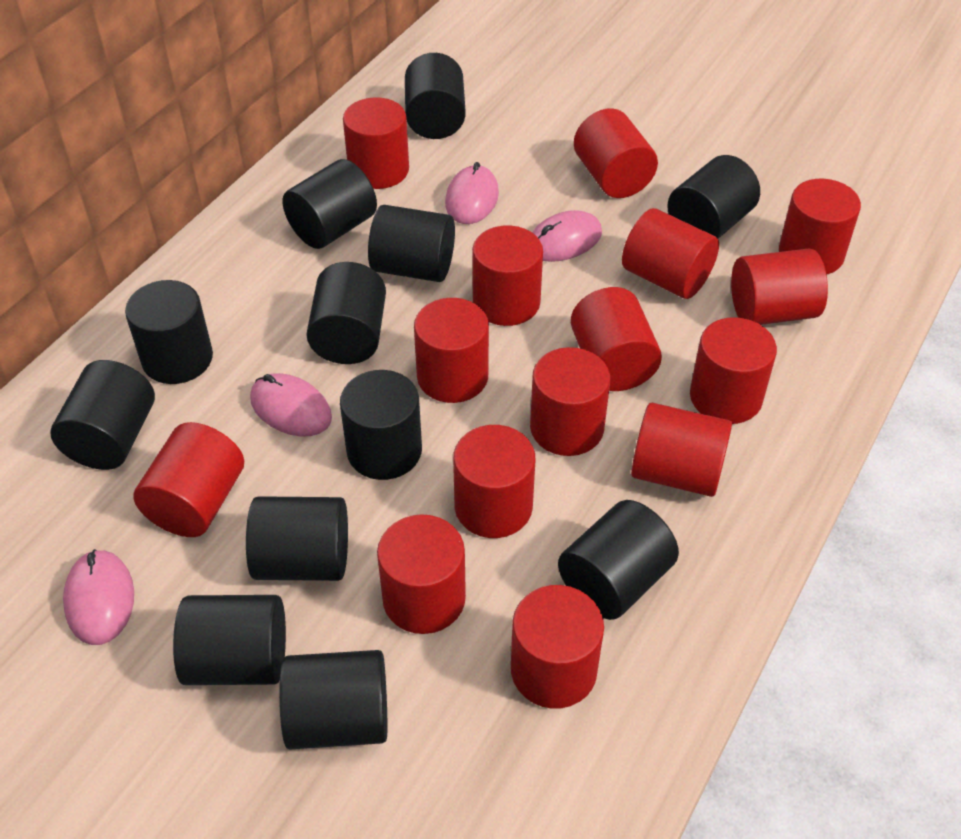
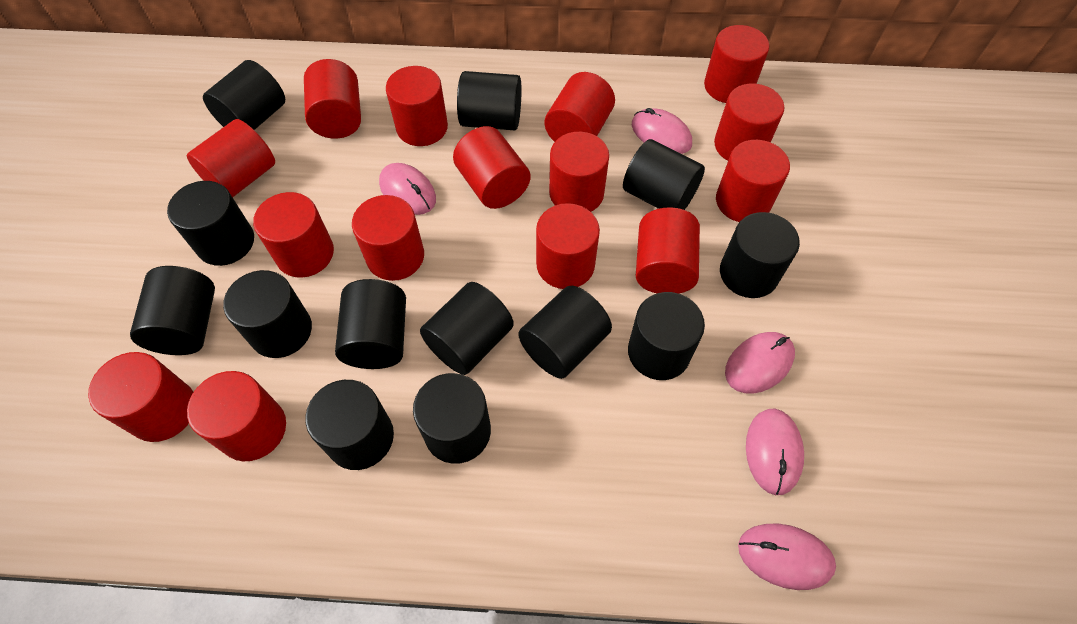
black cylinder: 12 -> 13
pink mouse: 4 -> 5

